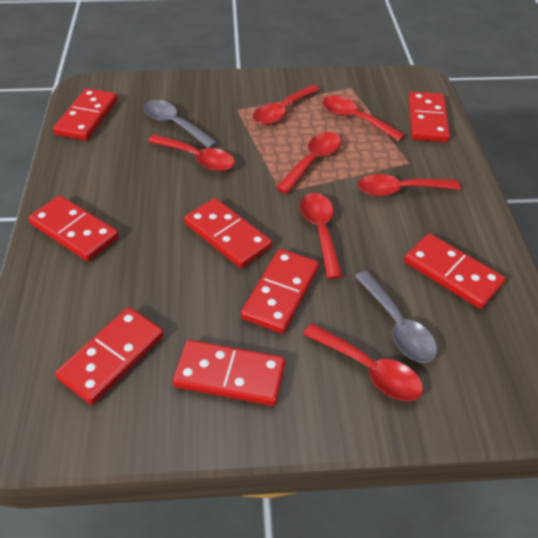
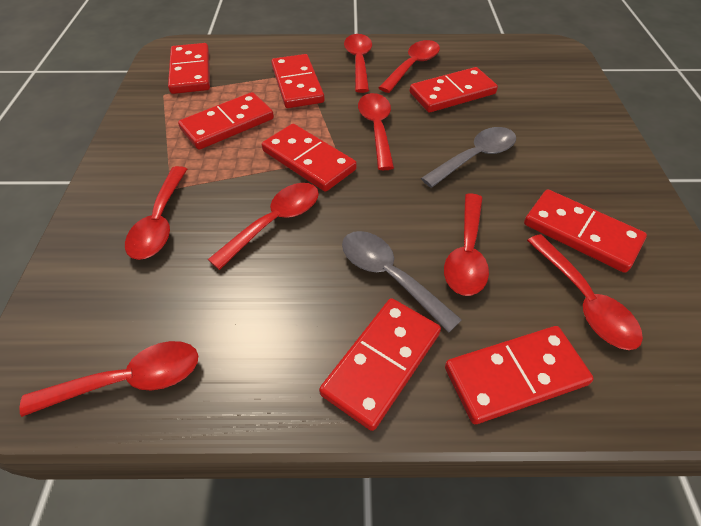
red spoon: 7 -> 8

